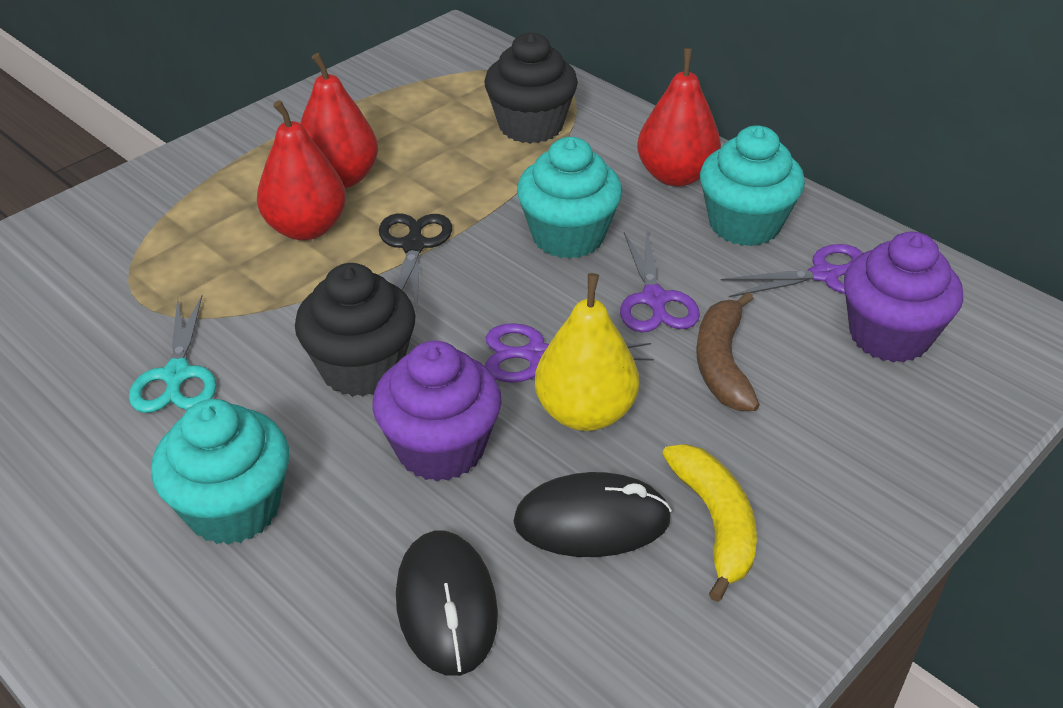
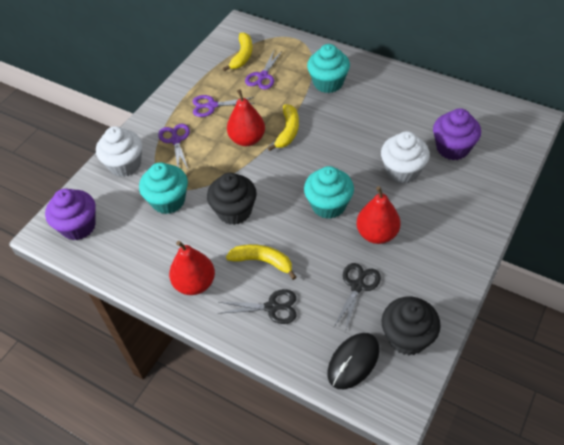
black mouse: 2 -> 1
black scissors: 1 -> 2
brown banana: 1 -> 0
turquoise scissors: 1 -> 0
white cupcake: 0 -> 2
yellow banana: 1 -> 3
yellow pear: 1 -> 0

